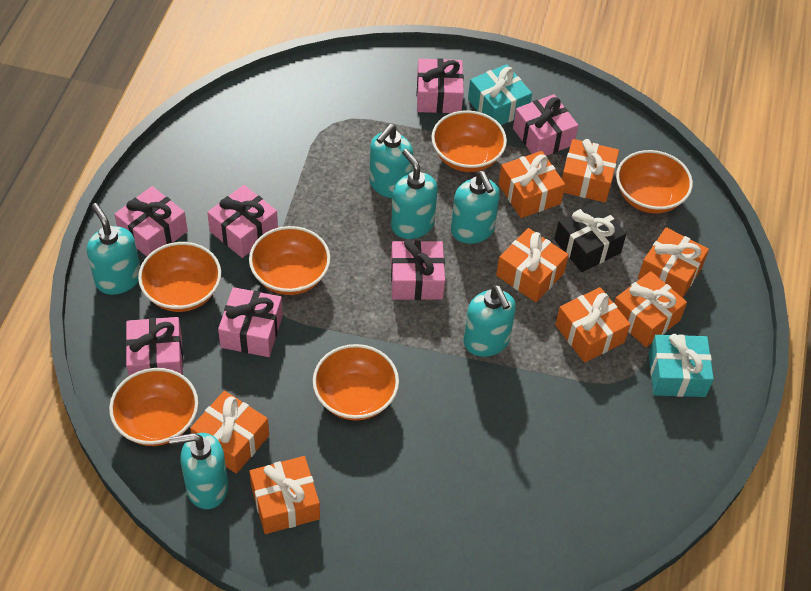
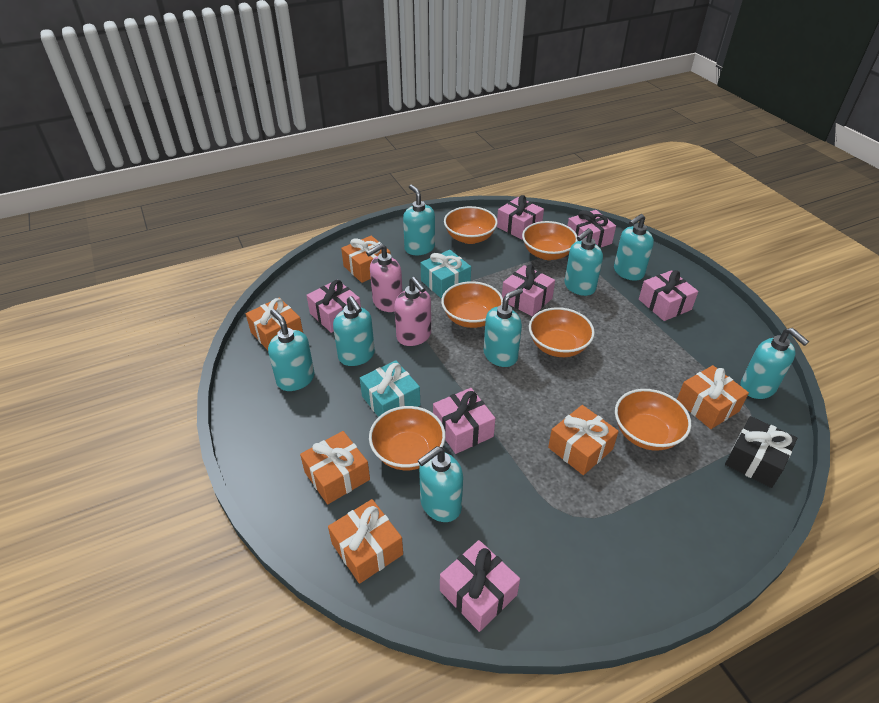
orange gift: 8 -> 6
pink soap dispenser: 0 -> 2
turquoise soap dispenser: 6 -> 8

